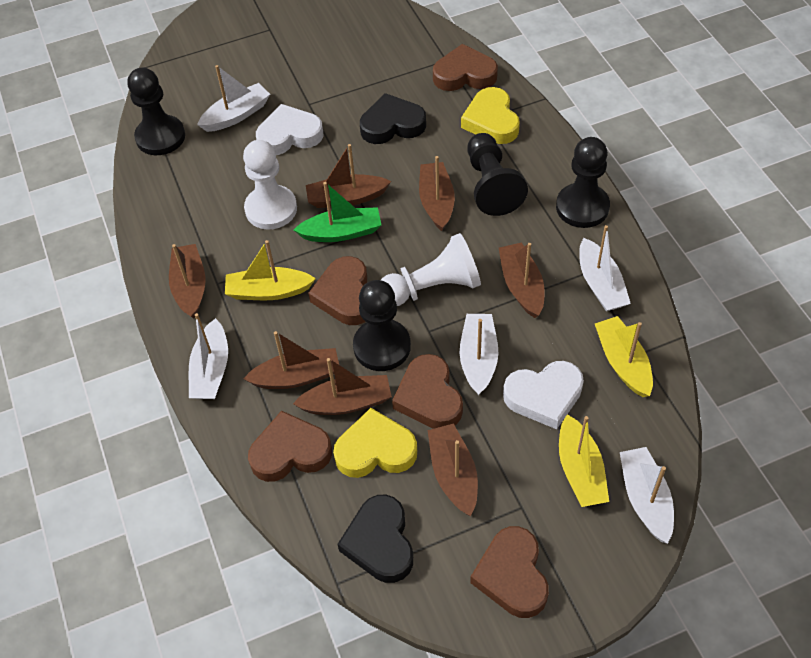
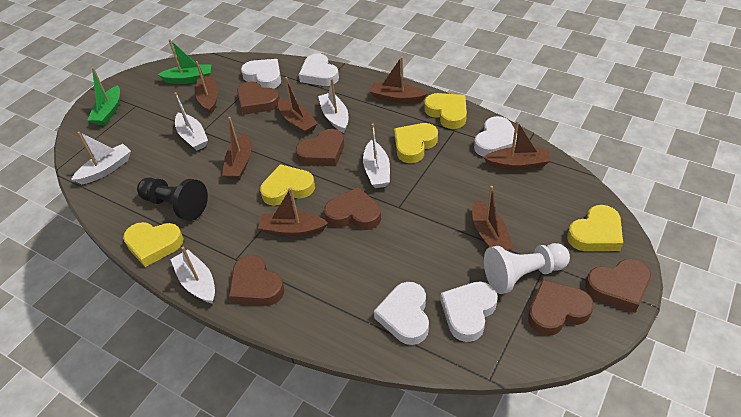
black heart: 2 -> 0
black pawn: 4 -> 1
brown heart: 5 -> 6
green boat: 1 -> 2
white heart: 2 -> 5
white pawn: 2 -> 1
yellow boat: 3 -> 0
yellow heart: 2 -> 5

